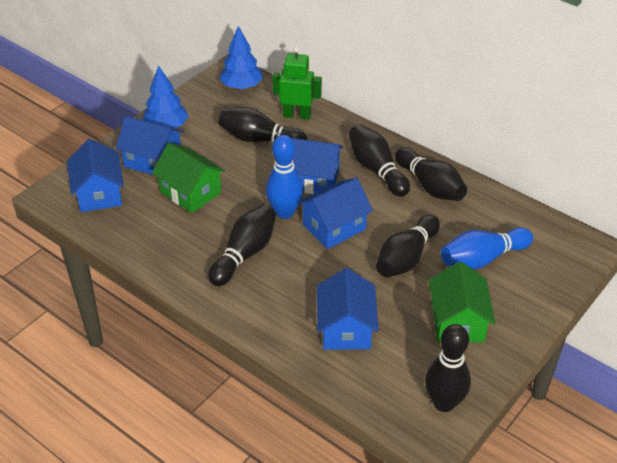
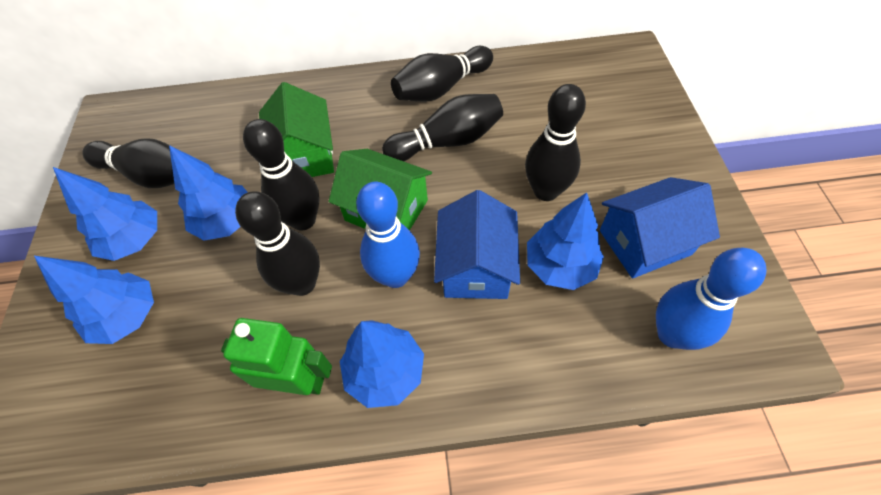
blue house: 5 -> 2
blue tree: 2 -> 5

